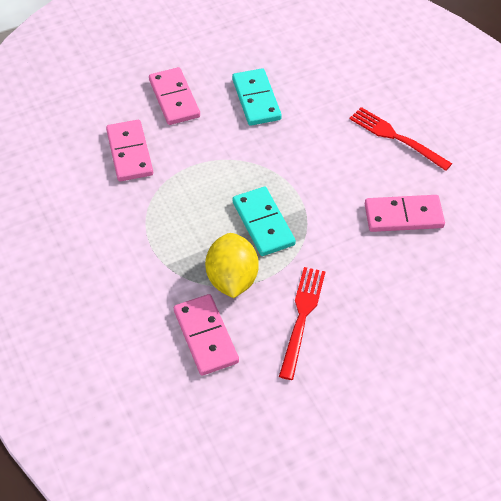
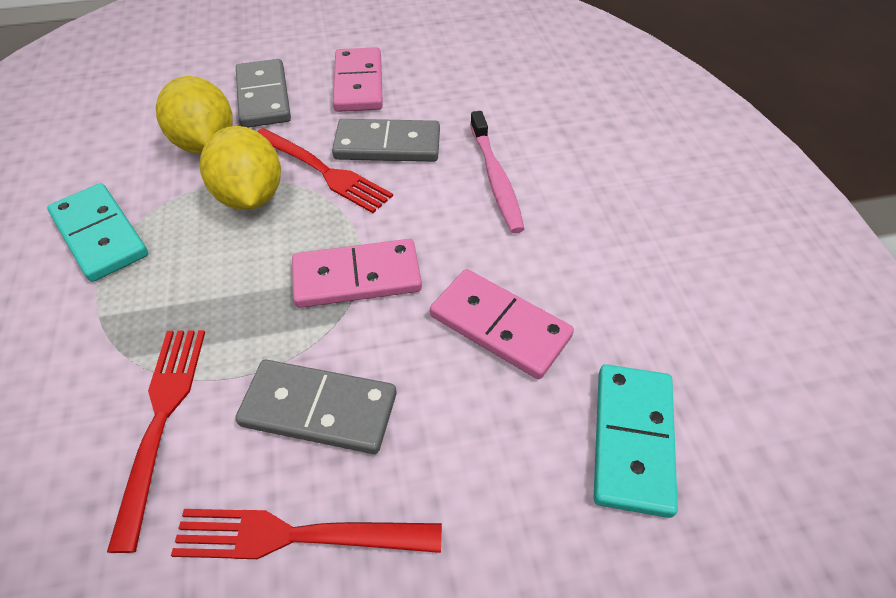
grey domino: 0 -> 3
pink domino: 4 -> 3
pink toothbrush: 0 -> 1
red fork: 2 -> 3
yellow lemon: 1 -> 2

